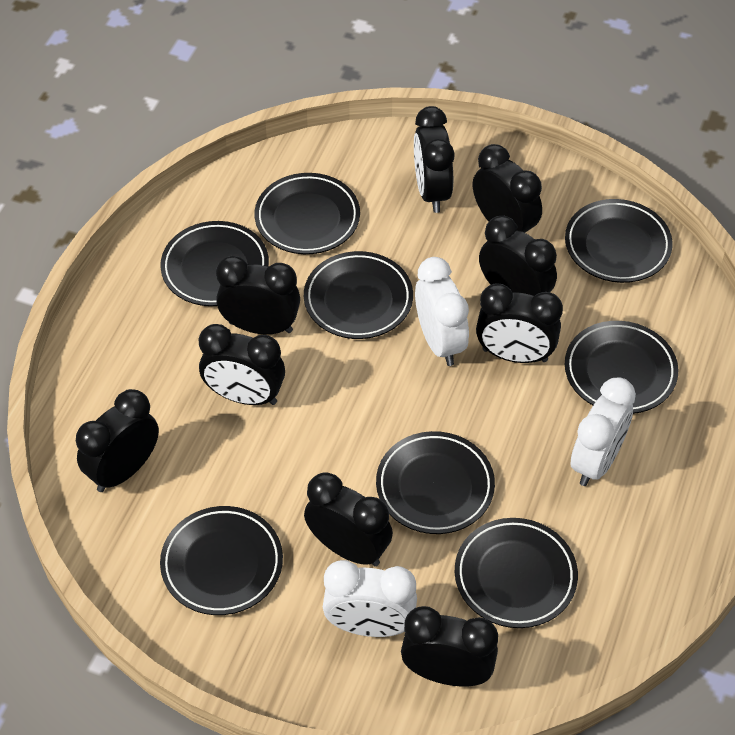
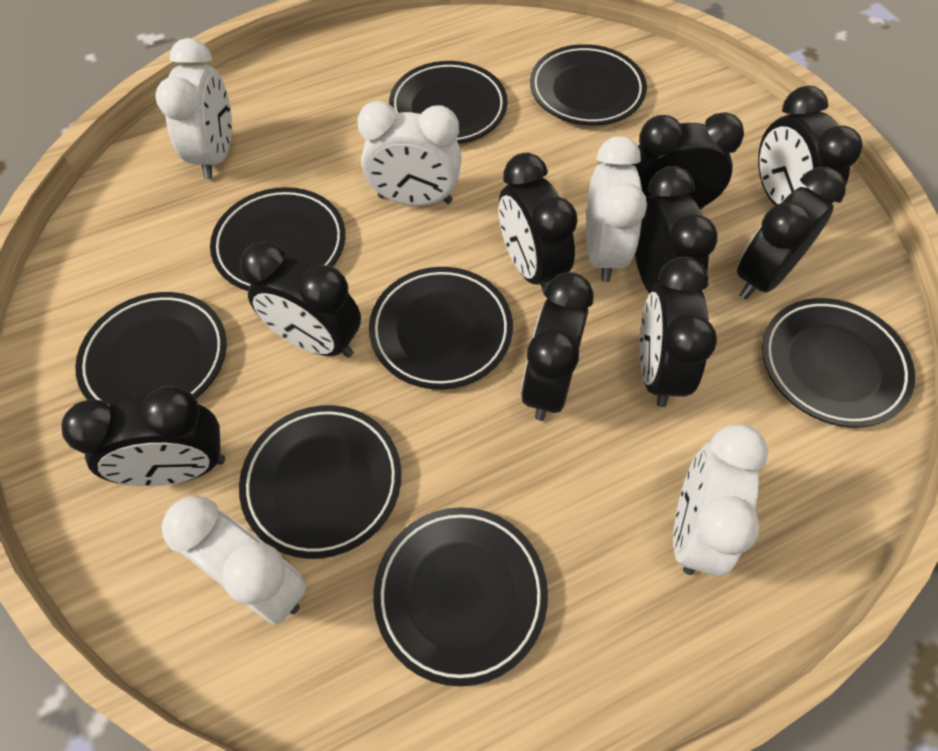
white clock: 3 -> 5

